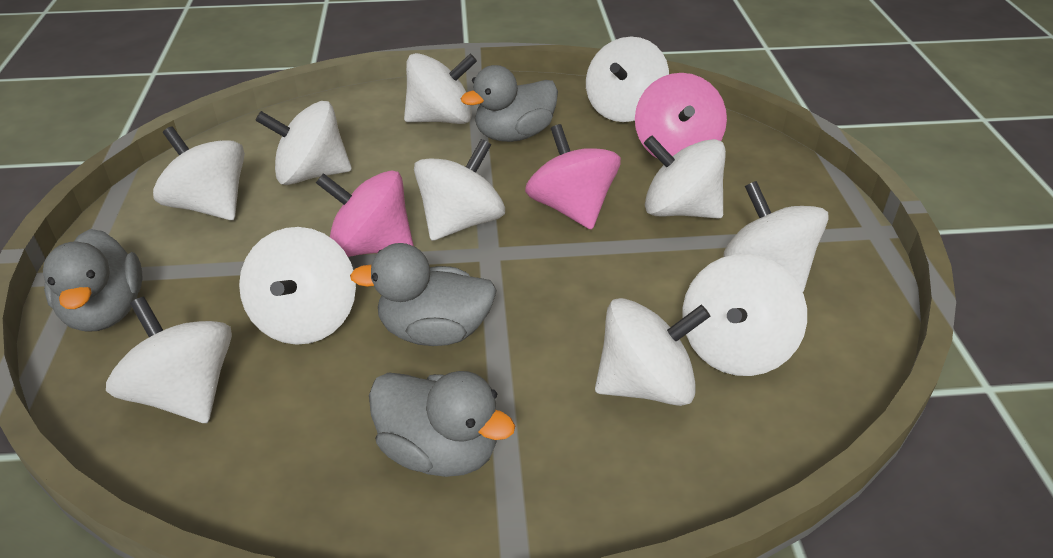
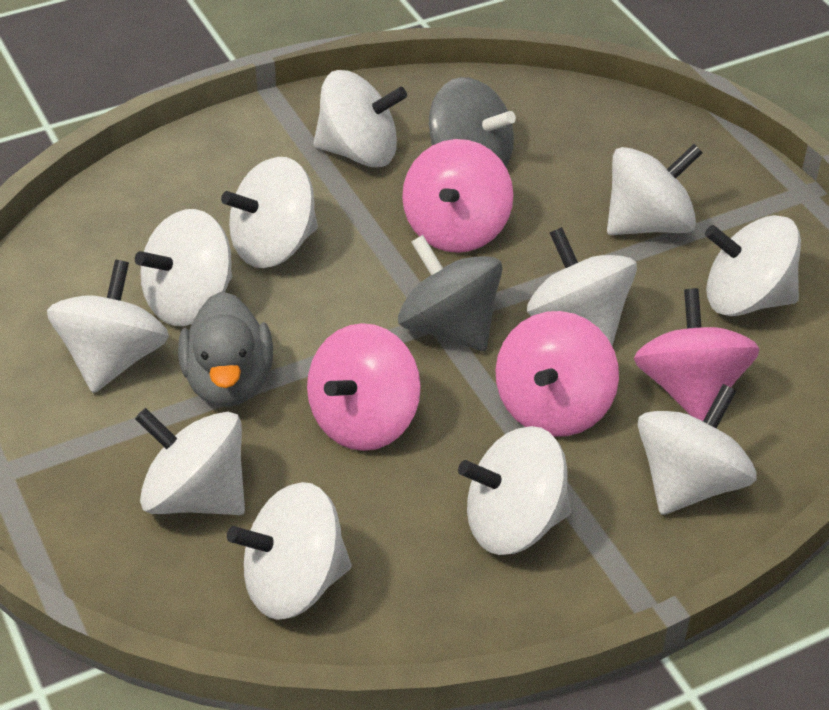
grey duck: 4 -> 1
grey spinning top: 0 -> 2
pink spinning top: 3 -> 4

